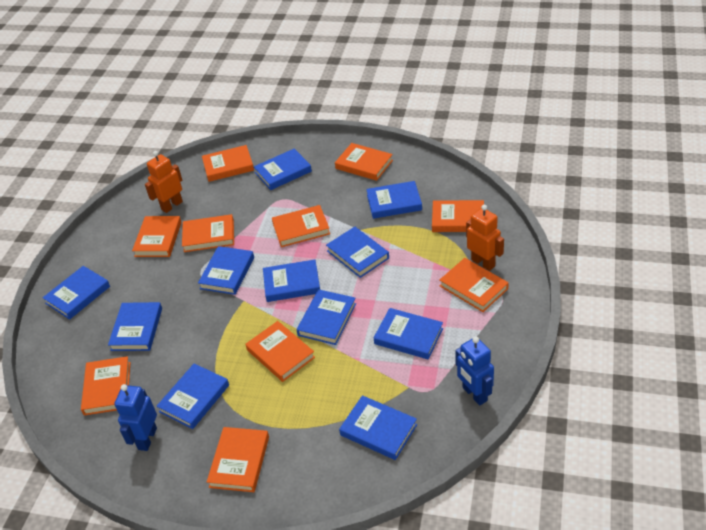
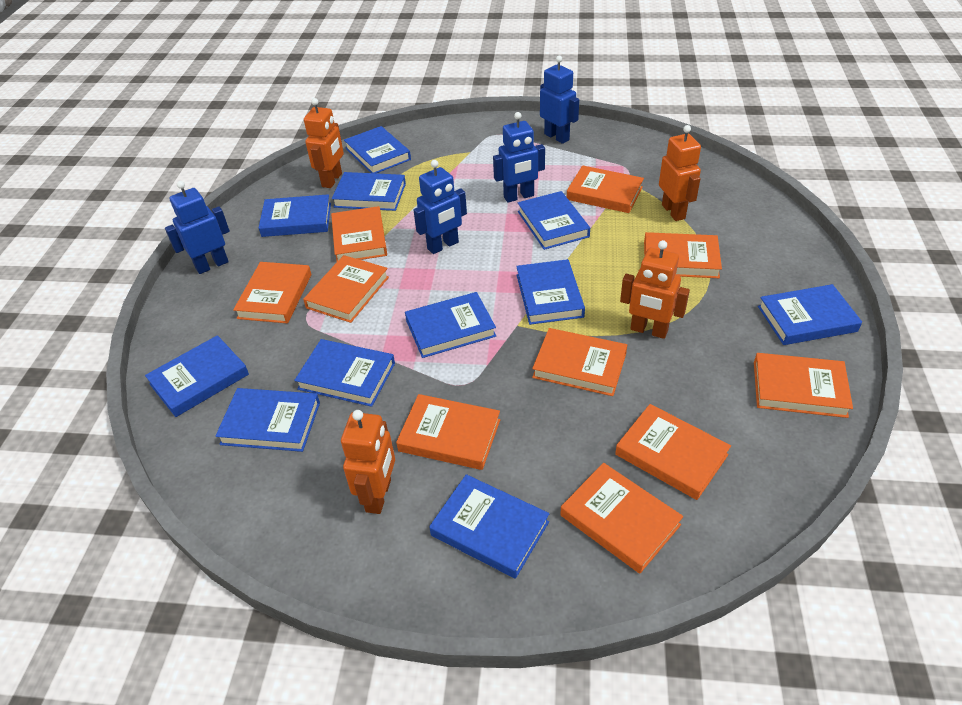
blue robot: 2 -> 4
orange robot: 2 -> 4

